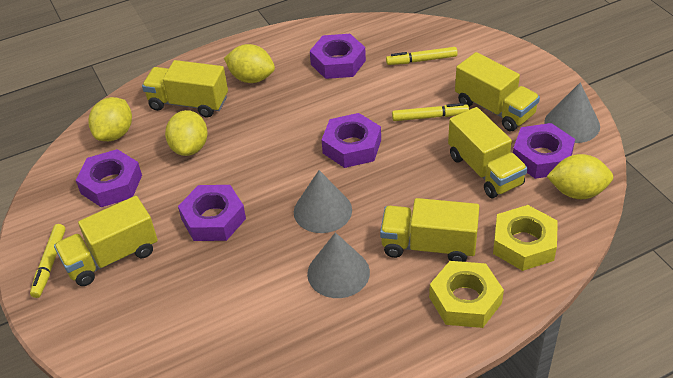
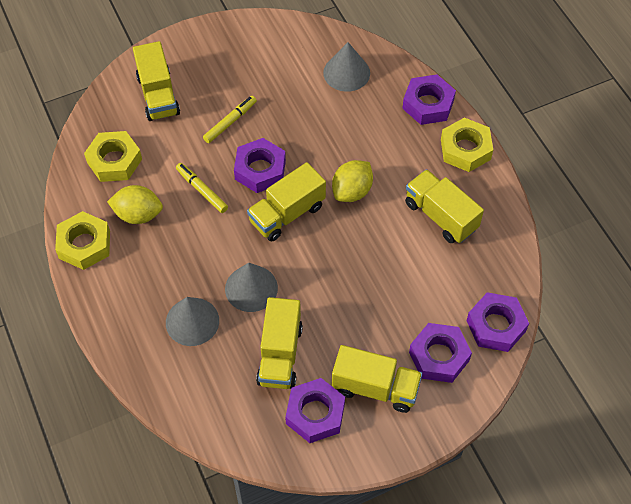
yellow lemon: 4 -> 2
yellow marker: 3 -> 2
yellow nut: 2 -> 3

